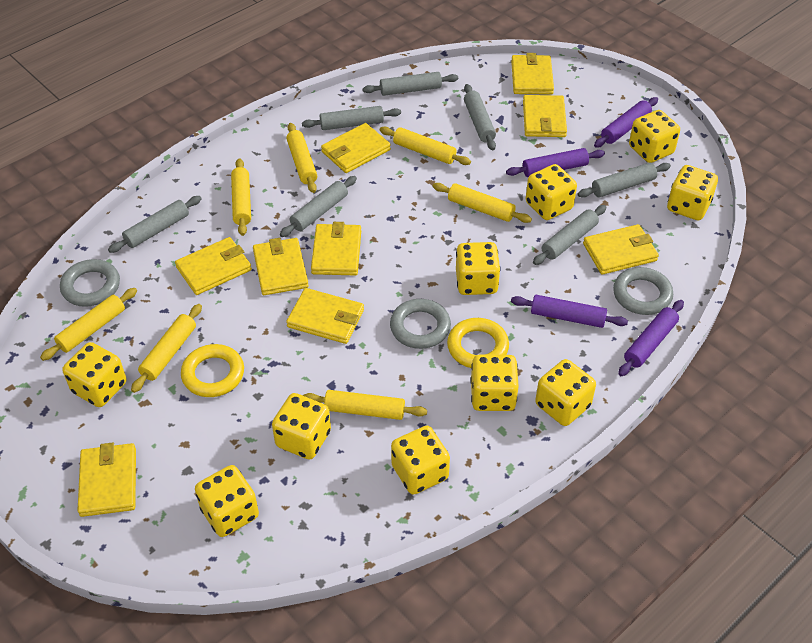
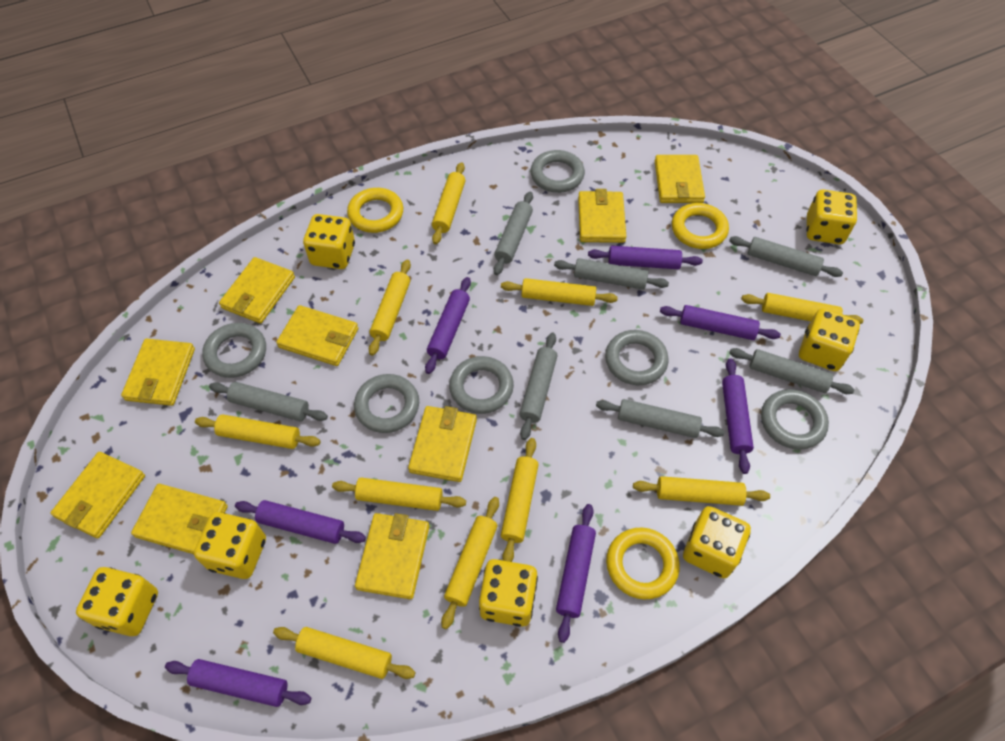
grey ring: 3 -> 6
purple rolling pin: 4 -> 7
yellow dice: 10 -> 7
yellow ring: 2 -> 3
yellow rolling pin: 7 -> 10

